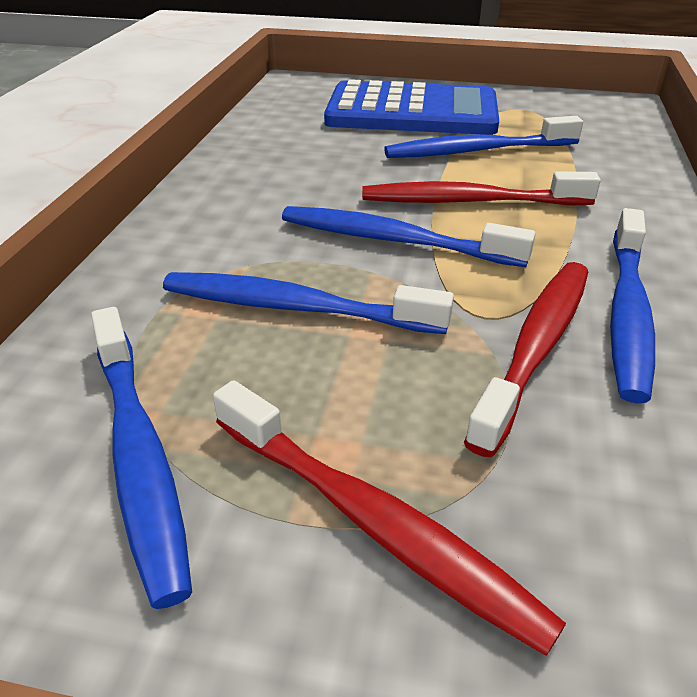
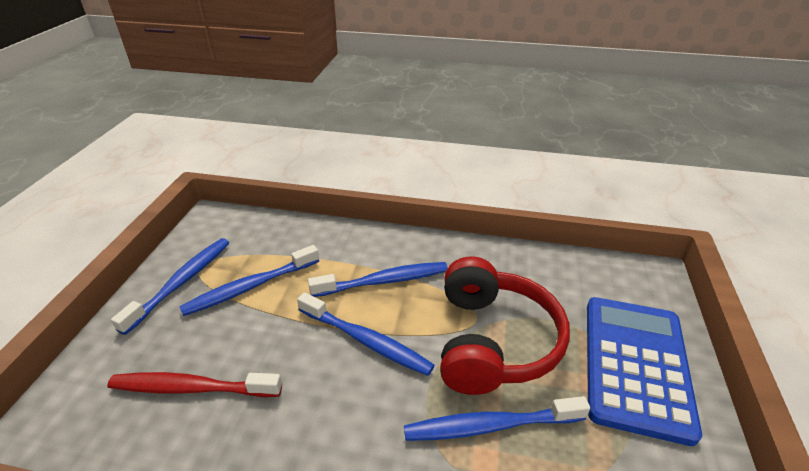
red headphones: 0 -> 1
red toothbrush: 3 -> 1

